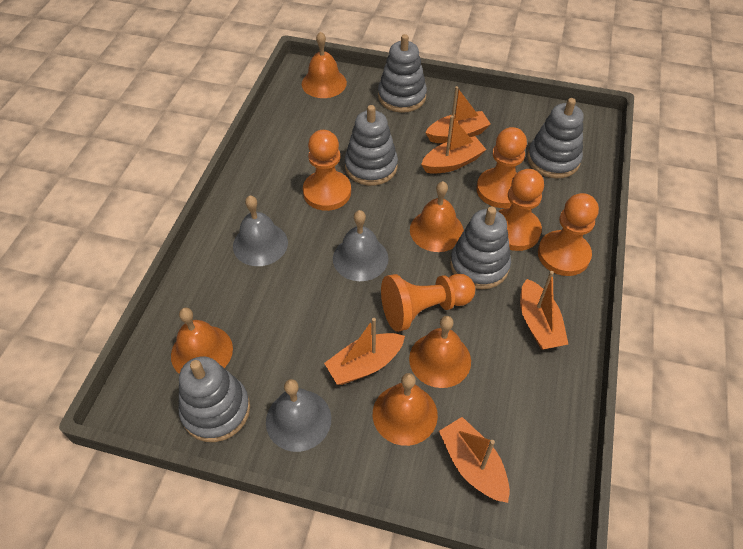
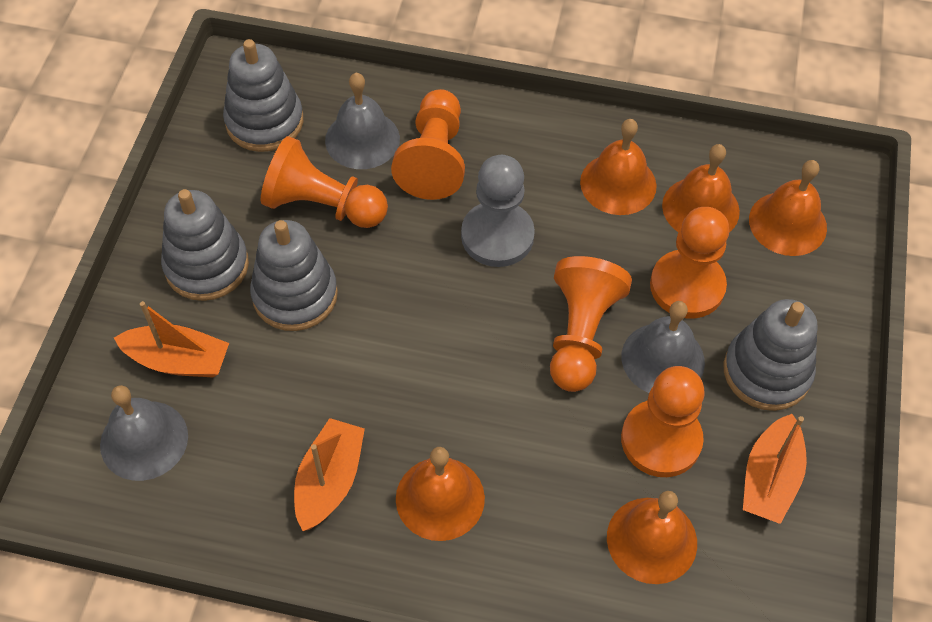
grey pawn: 0 -> 1
grey stacking toy: 5 -> 4
orange boat: 5 -> 3

